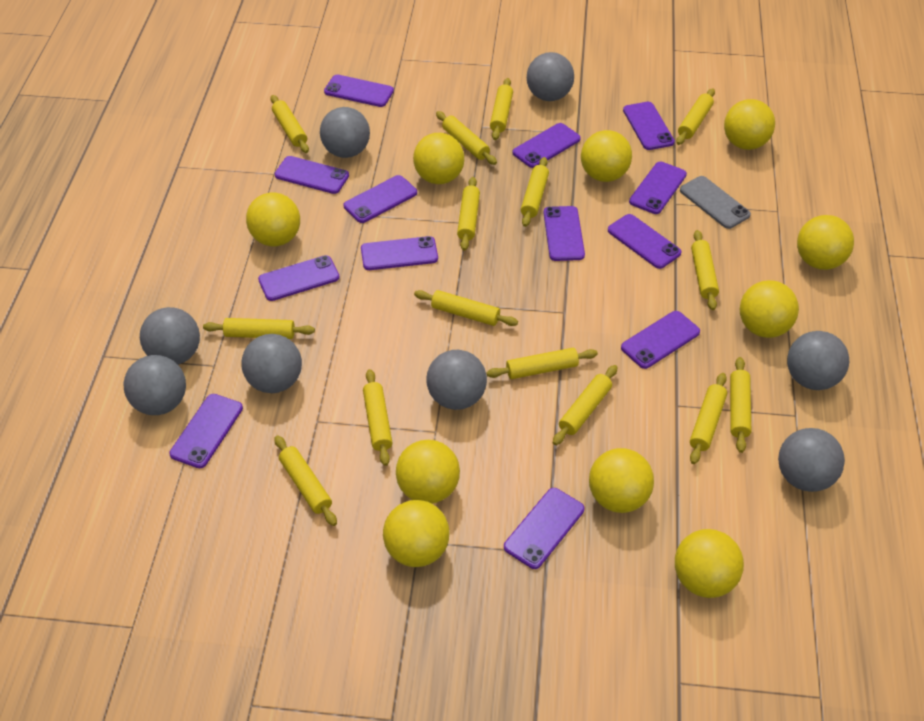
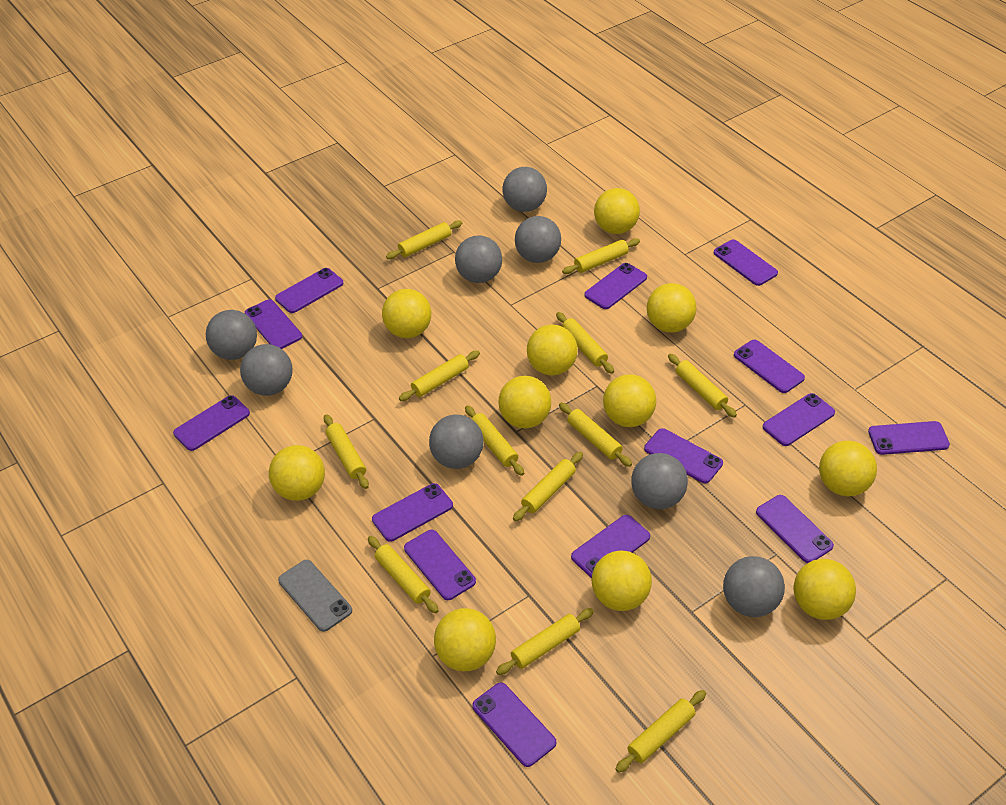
purple phone: 13 -> 14
yellow ball: 10 -> 11
yellow rolling pin: 15 -> 12

